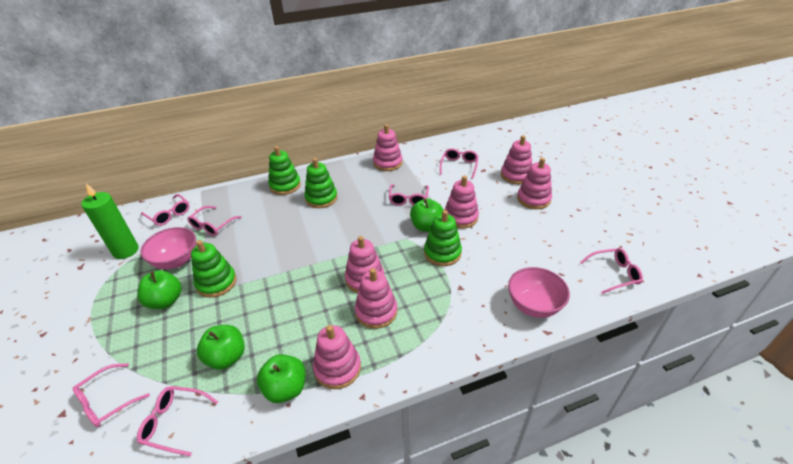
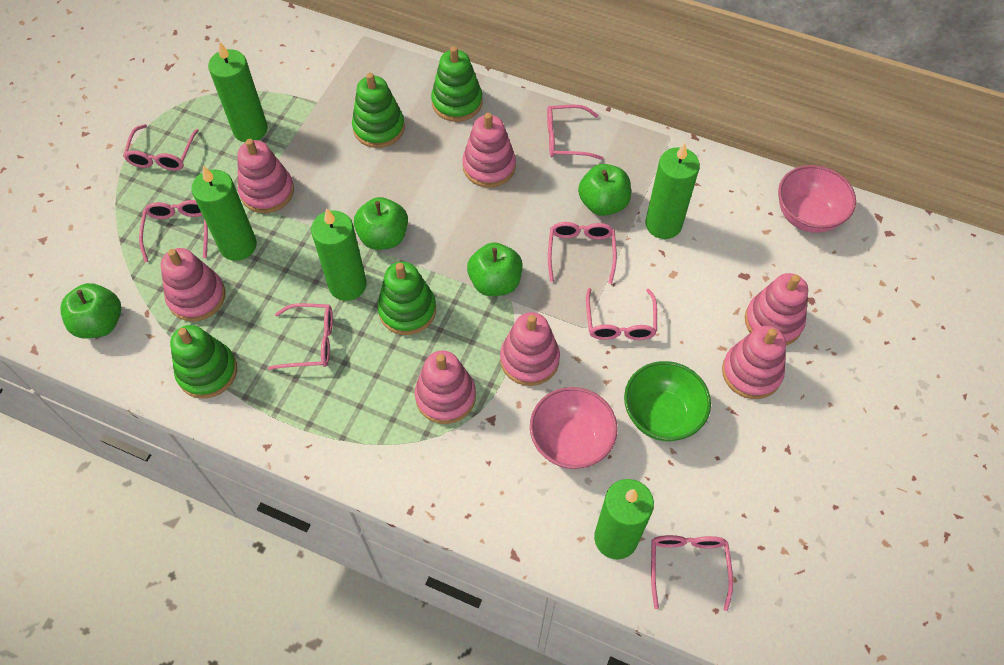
green bowl: 0 -> 1
green candle: 1 -> 5

